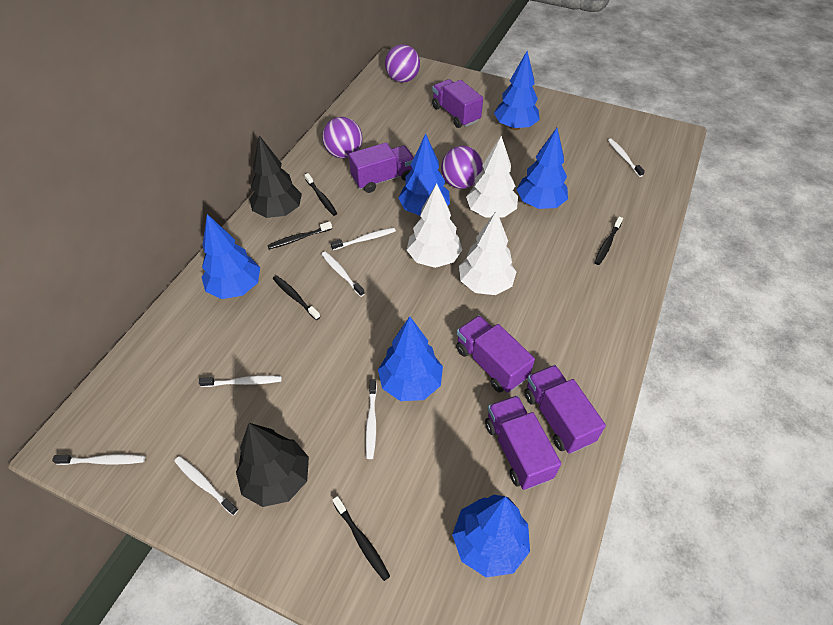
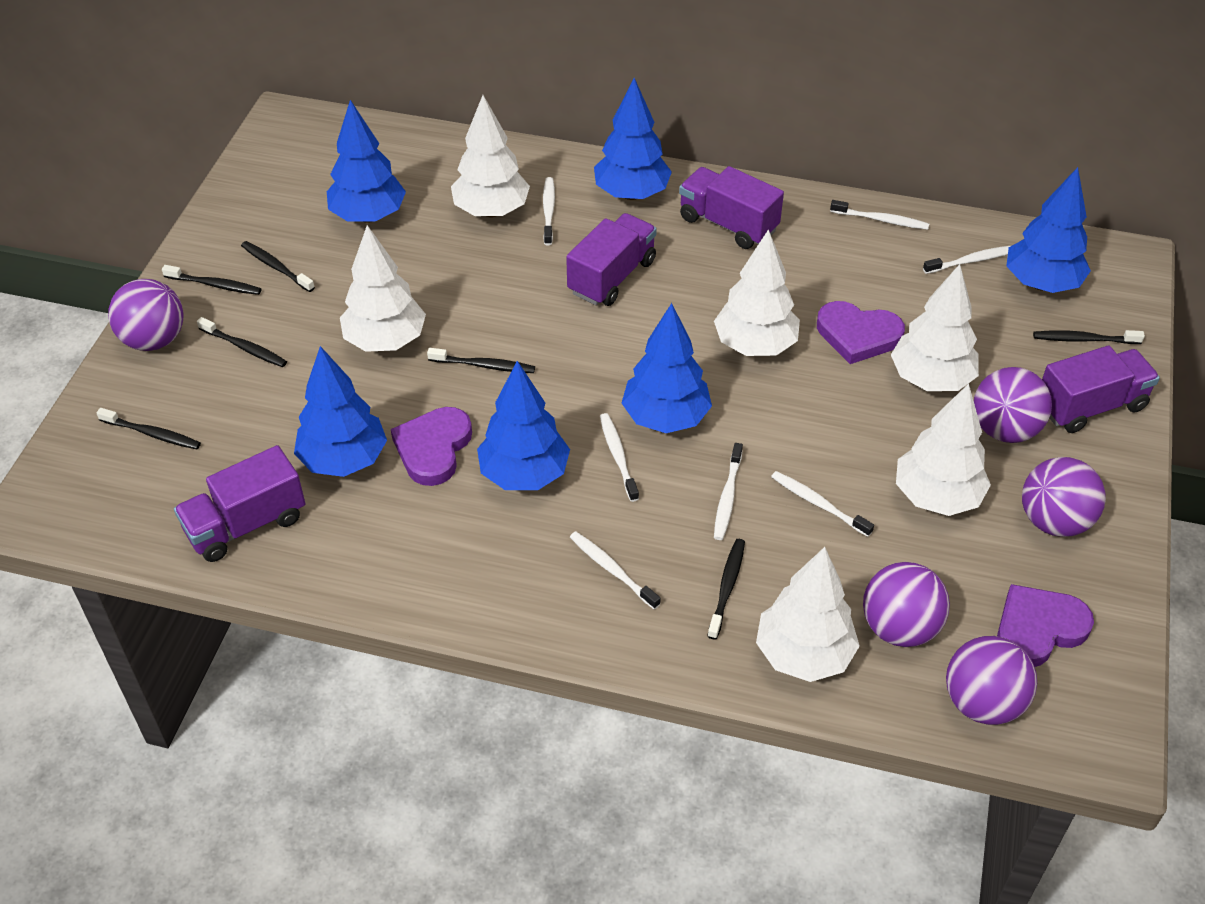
black toothbrush: 5 -> 7
black tree: 2 -> 0
purple ball: 3 -> 5
purple heart: 0 -> 3
purple truck: 5 -> 4
white tree: 3 -> 6

